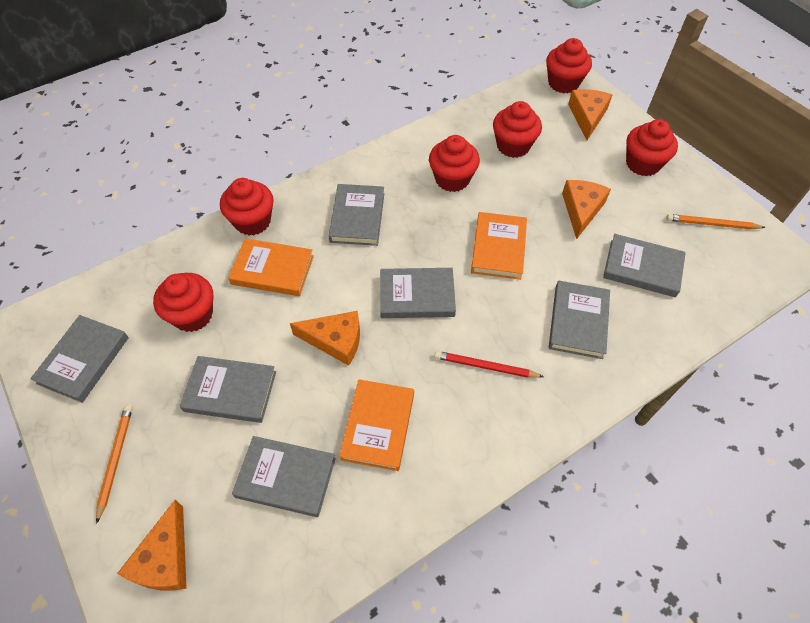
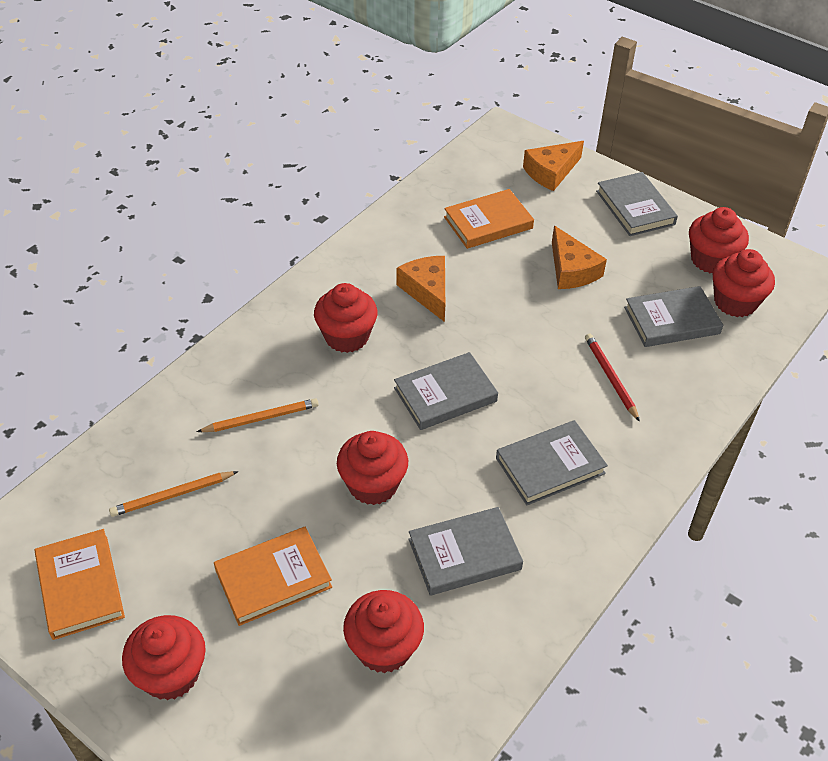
grey book: 7 -> 5
orange cheese: 4 -> 3

